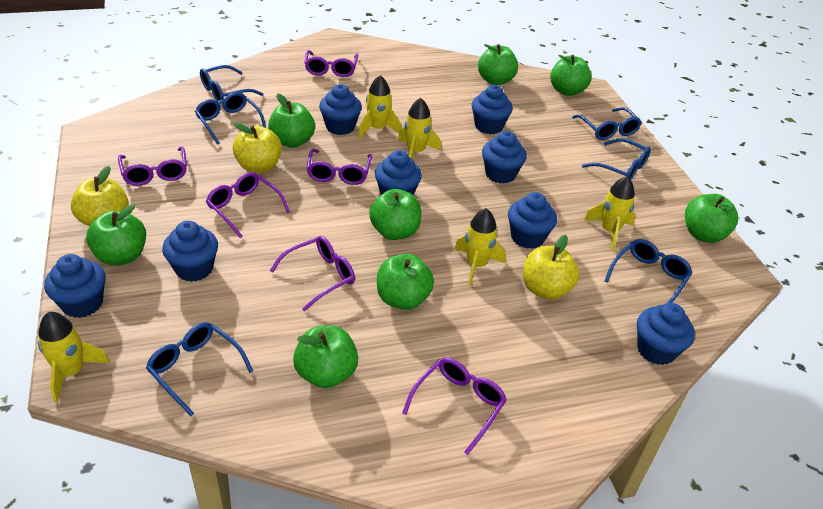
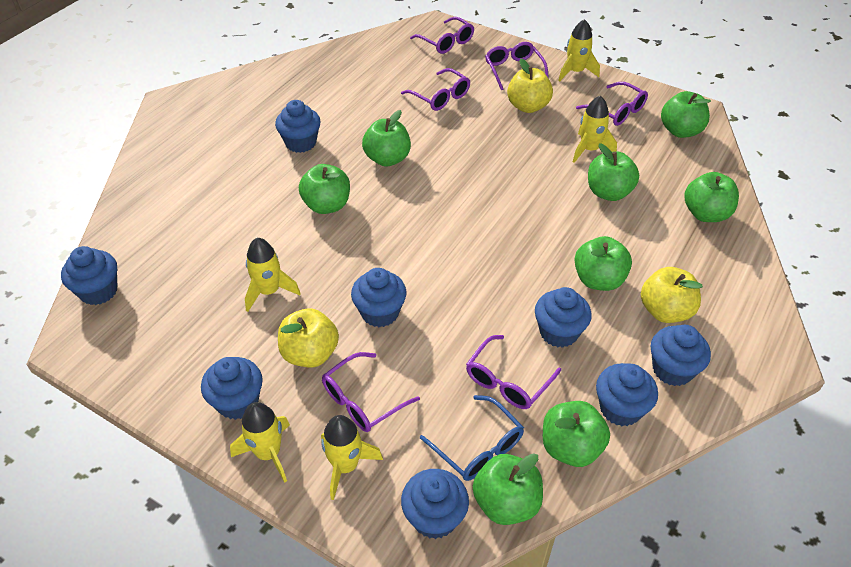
blue glasses: 6 -> 1

